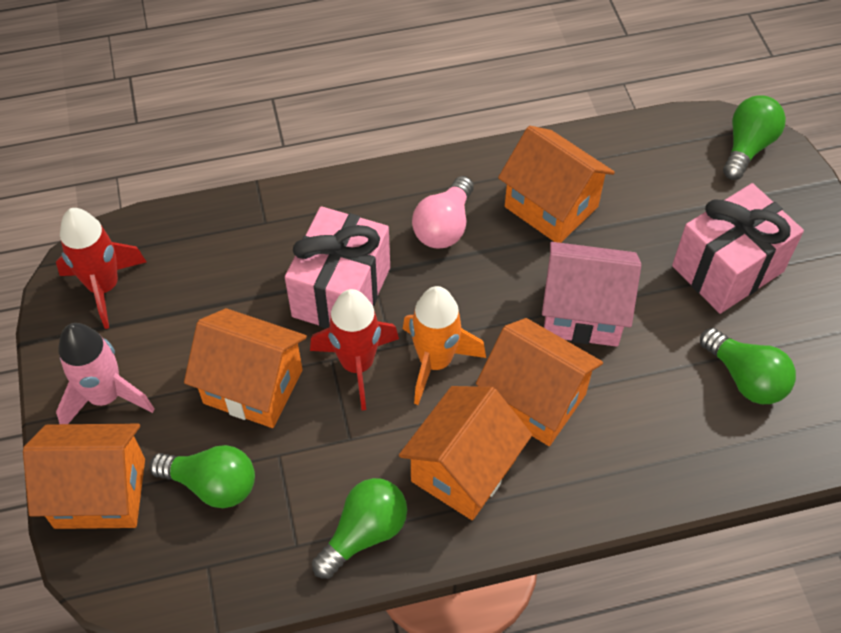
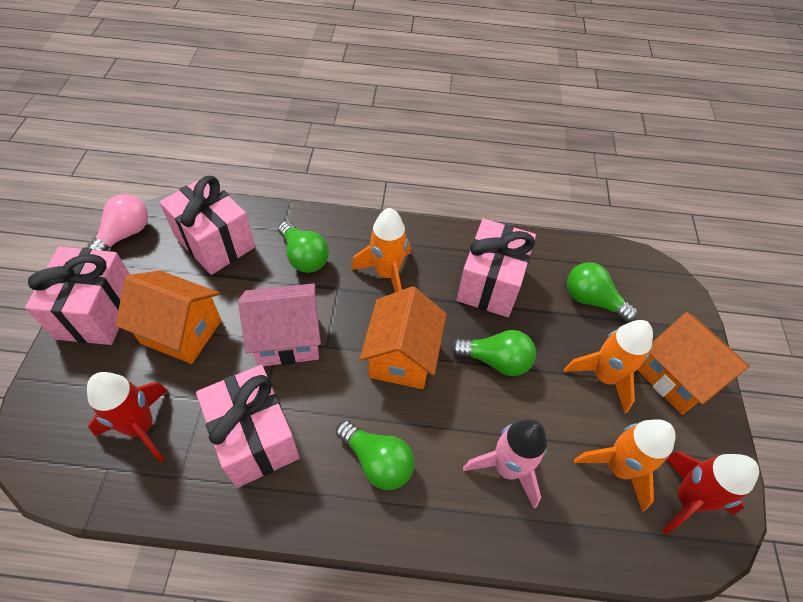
orange house: 5 -> 3
orange rocket: 1 -> 3
pink gift: 2 -> 4

